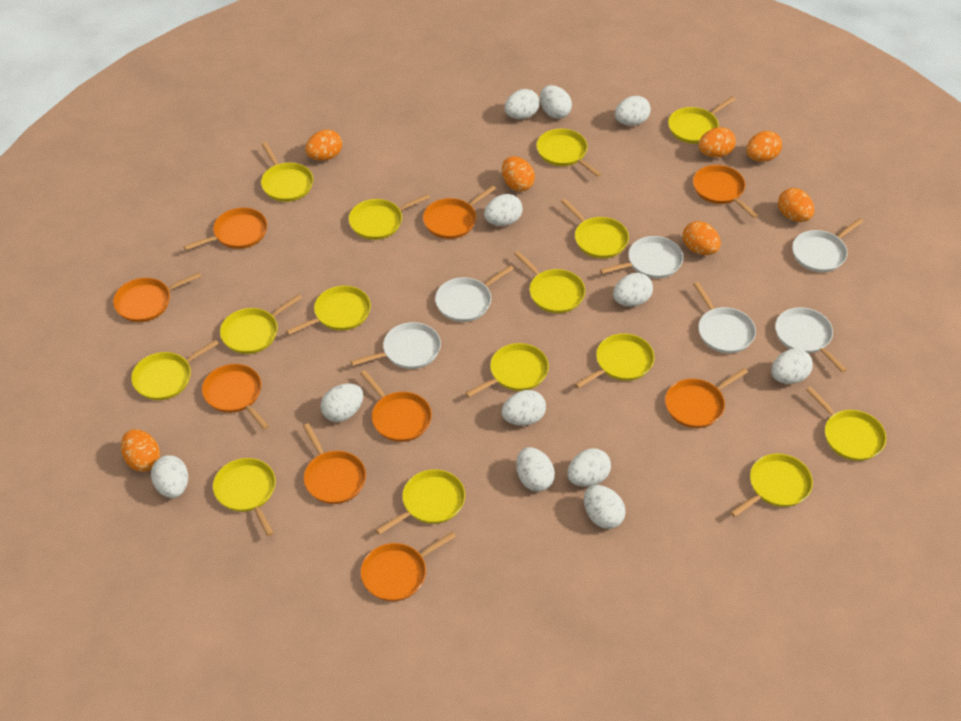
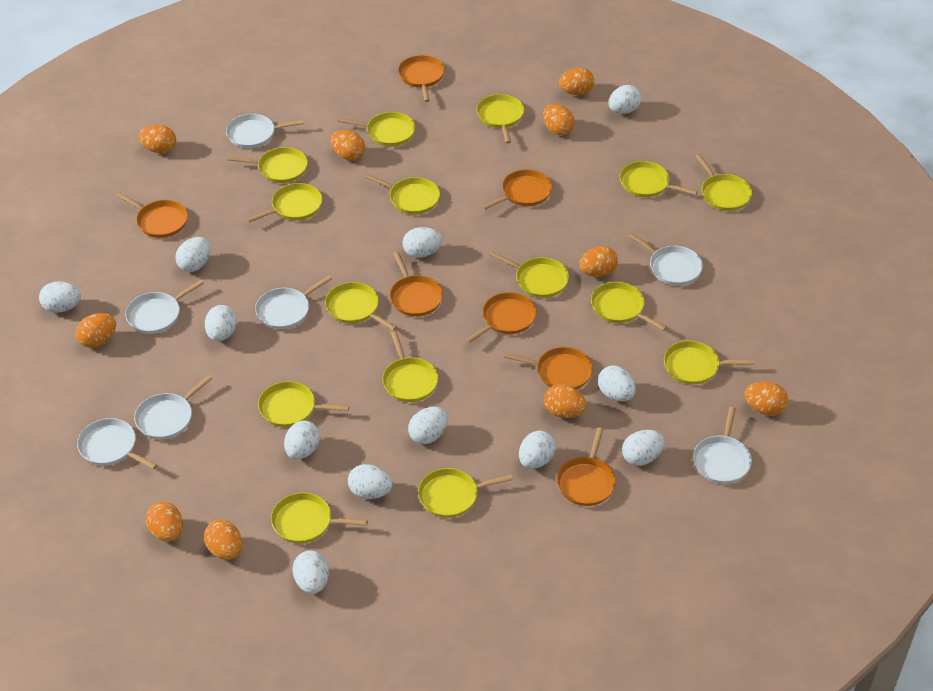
orange egg: 7 -> 10
orange pan: 9 -> 7
white pan: 6 -> 7

